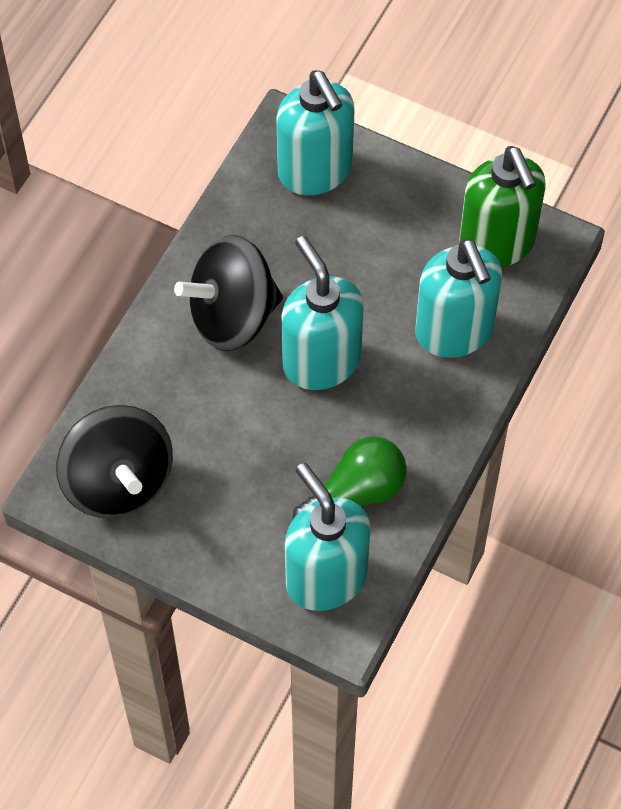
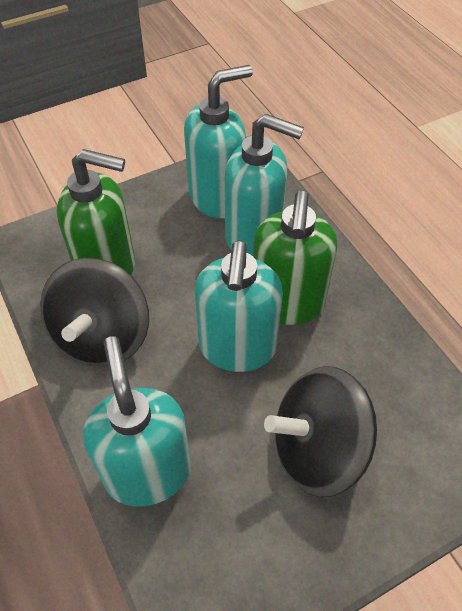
green light bulb: 1 -> 0
green soap dispenser: 1 -> 2

